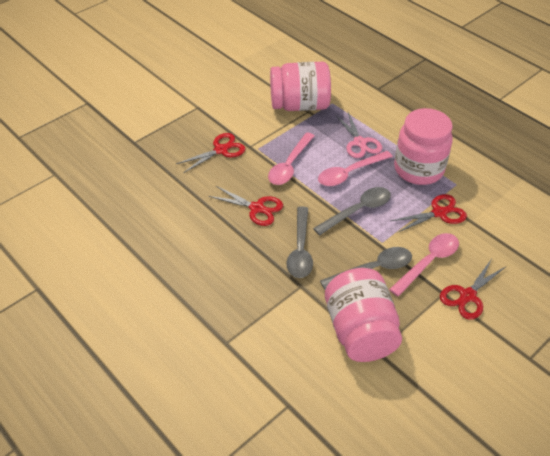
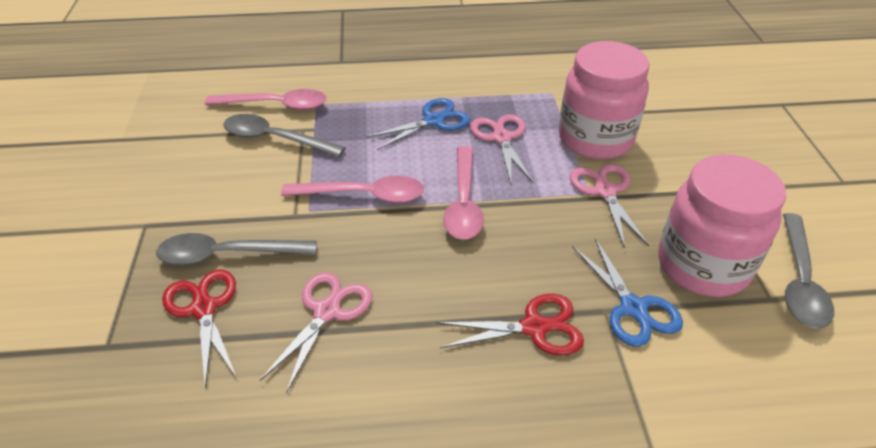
blue scissors: 0 -> 2
pink jar: 3 -> 2
pink scissors: 1 -> 3
red scissors: 4 -> 2

